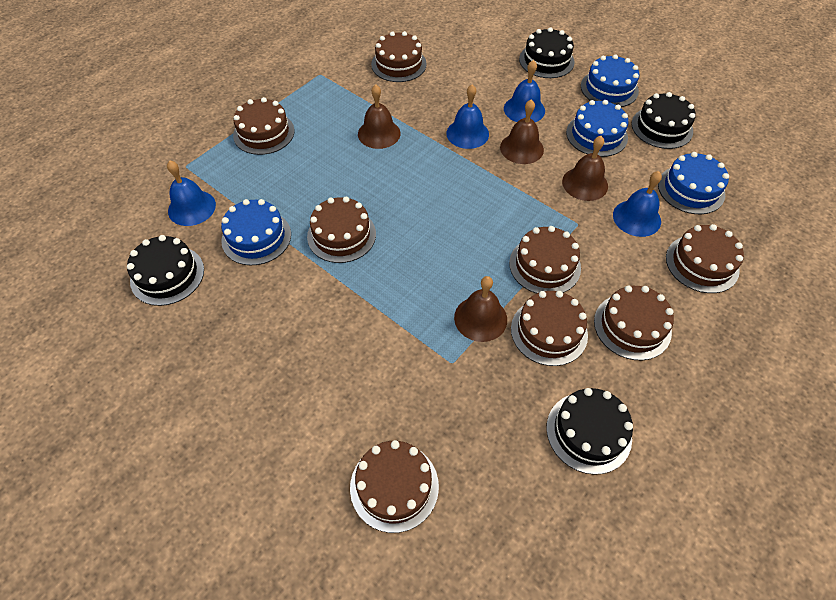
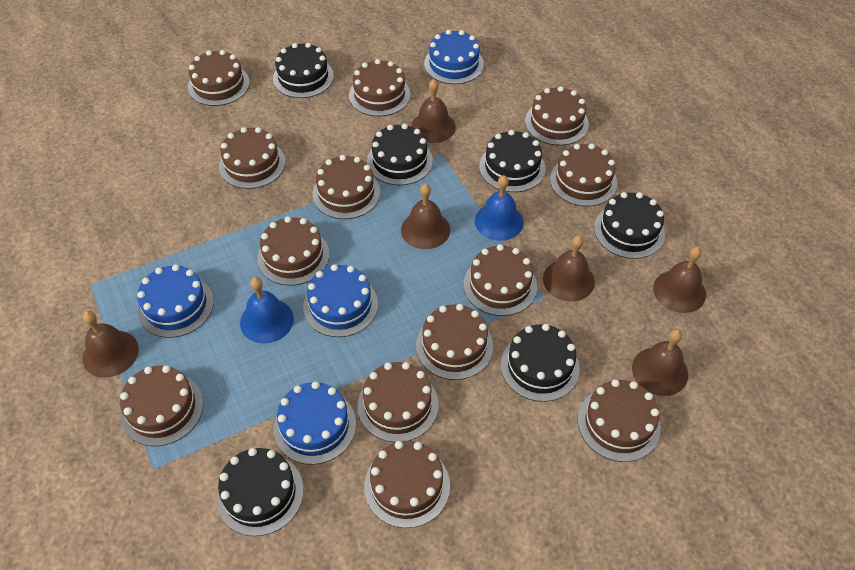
black cake: 4 -> 6
blue bell: 4 -> 2
brown bell: 4 -> 6
brown cake: 8 -> 13

